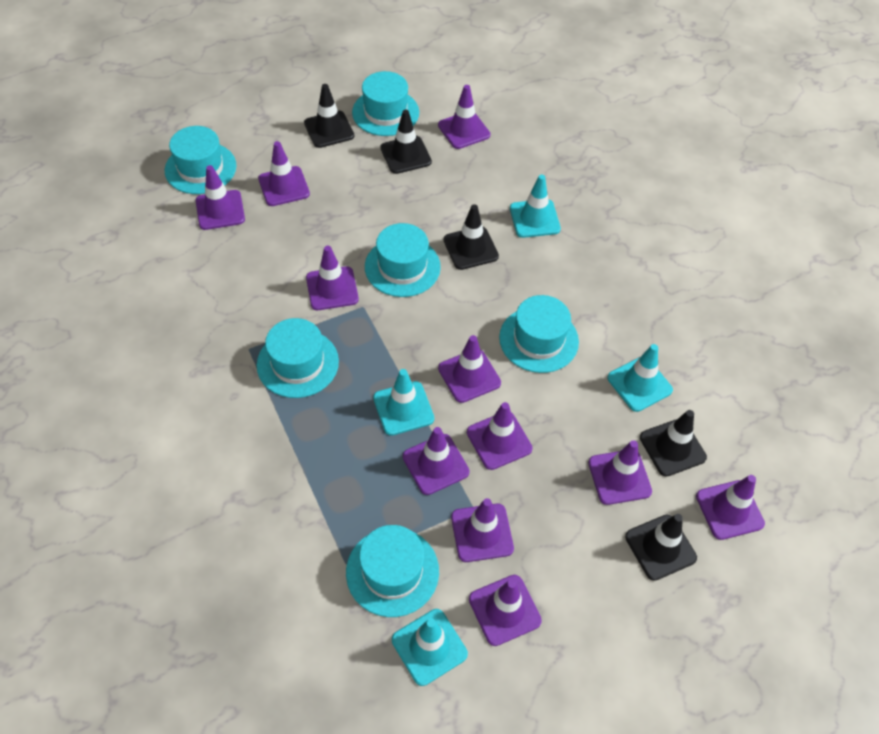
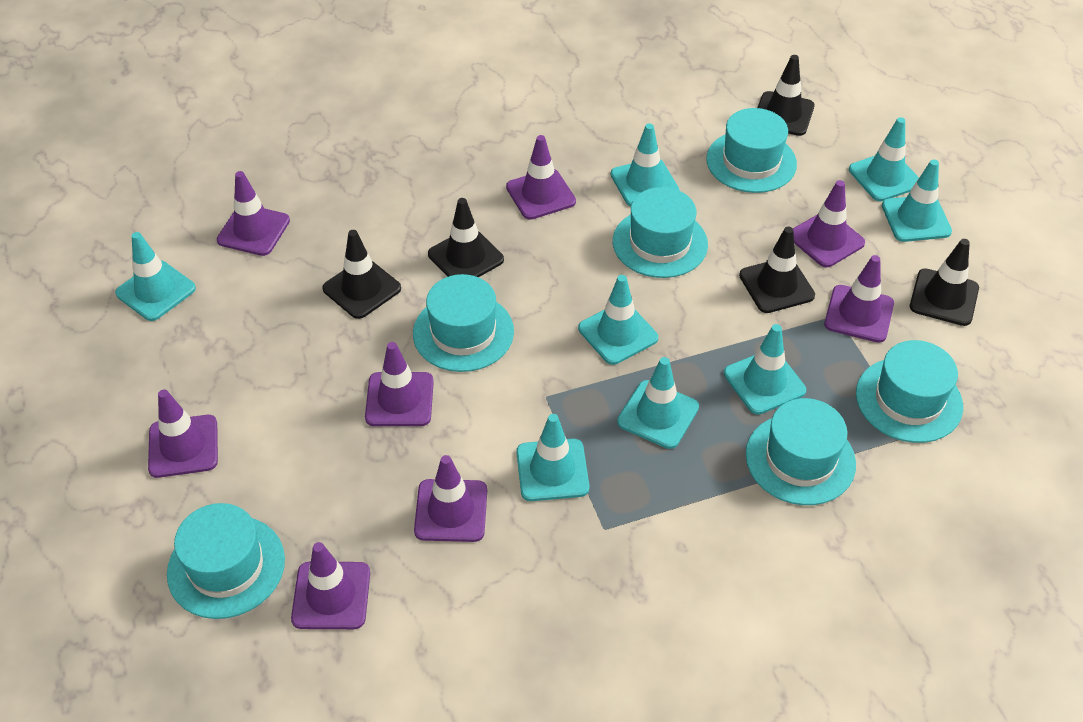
purple traffic cone: 11 -> 8
turquoise traffic cone: 4 -> 8

